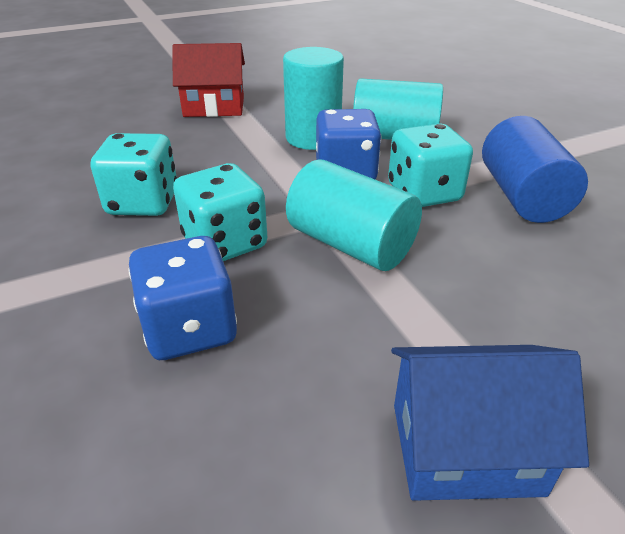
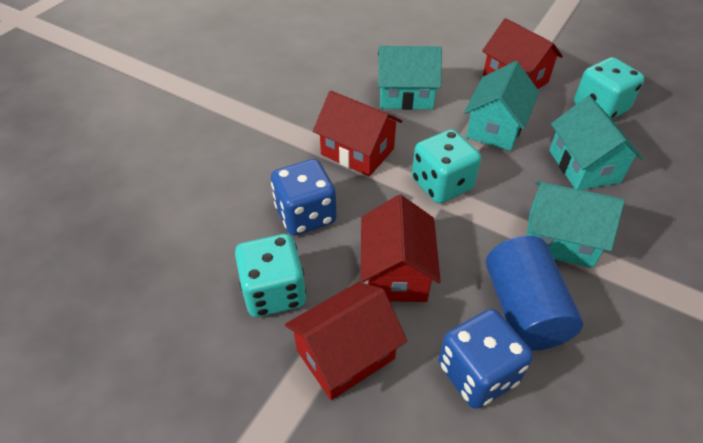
blue house: 1 -> 0
red house: 1 -> 4
turquoise cylinder: 3 -> 0
turquoise house: 0 -> 4

